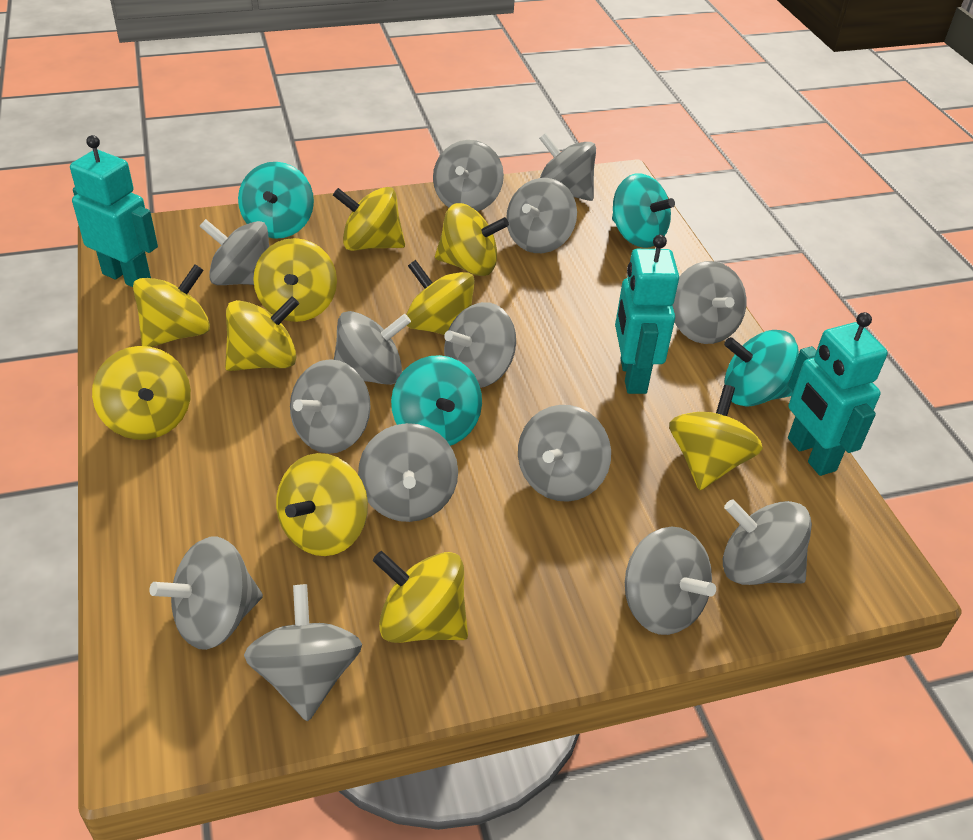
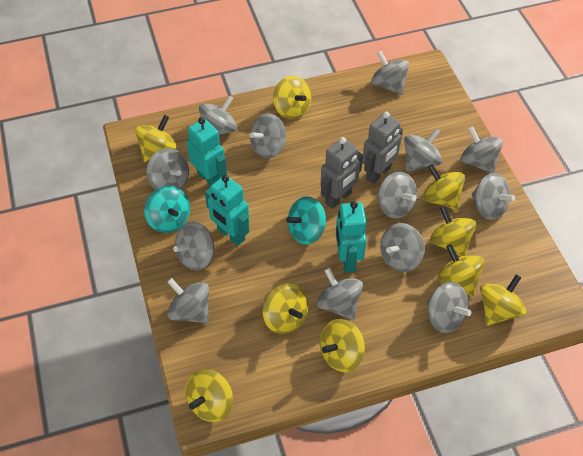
grey robot: 0 -> 2
grey spinning top: 14 -> 13
turquoise spinning top: 4 -> 2
yellow spinning top: 10 -> 9

